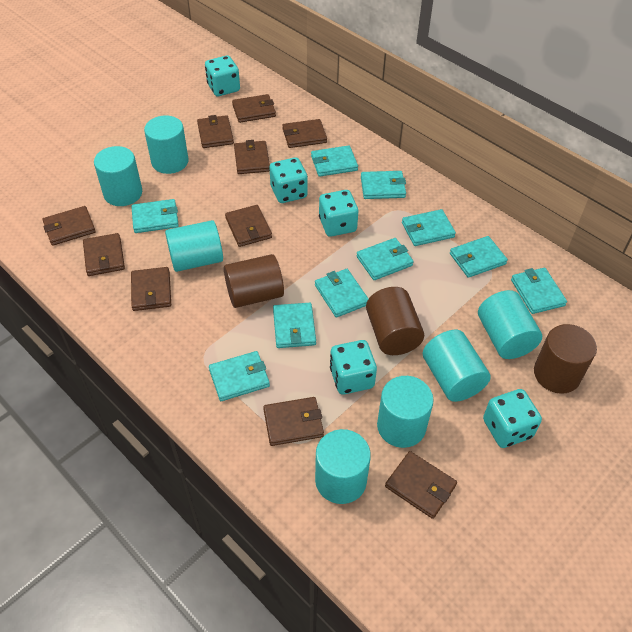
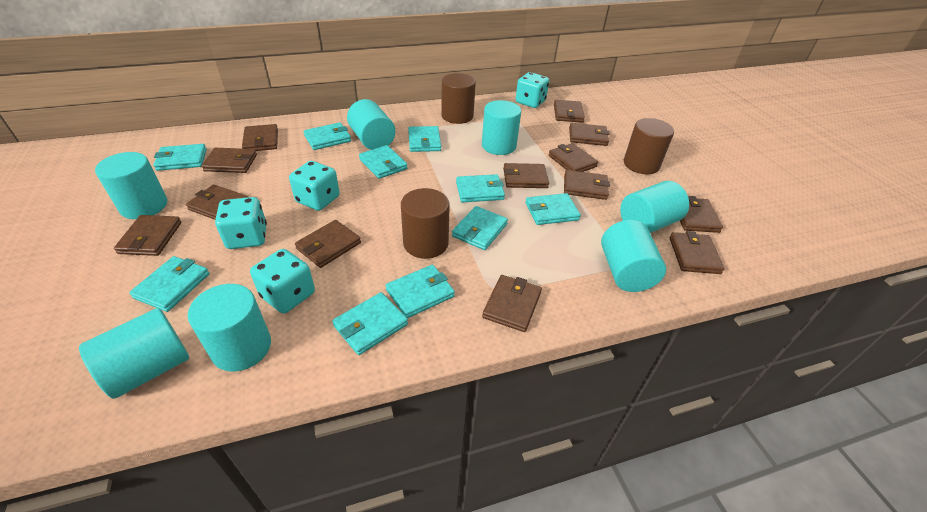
brown wallet: 10 -> 13
turquoise dice: 5 -> 4

